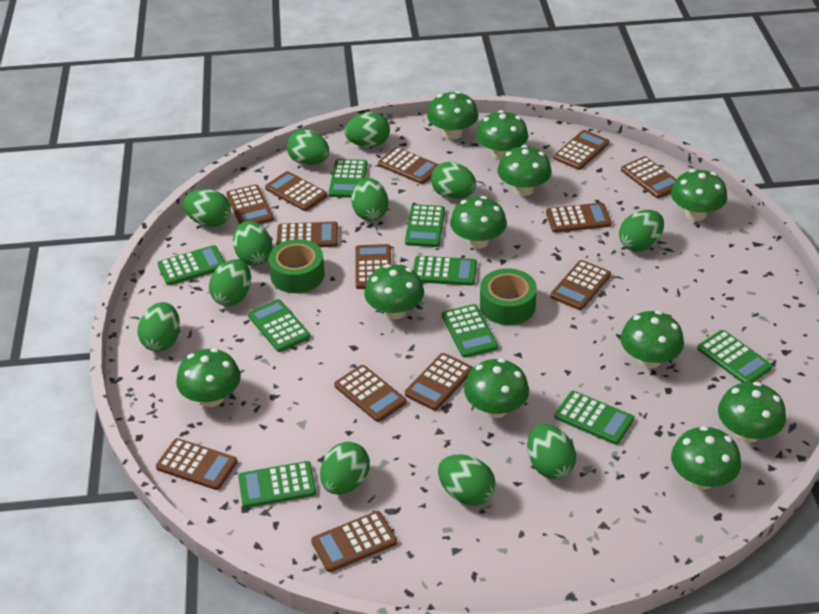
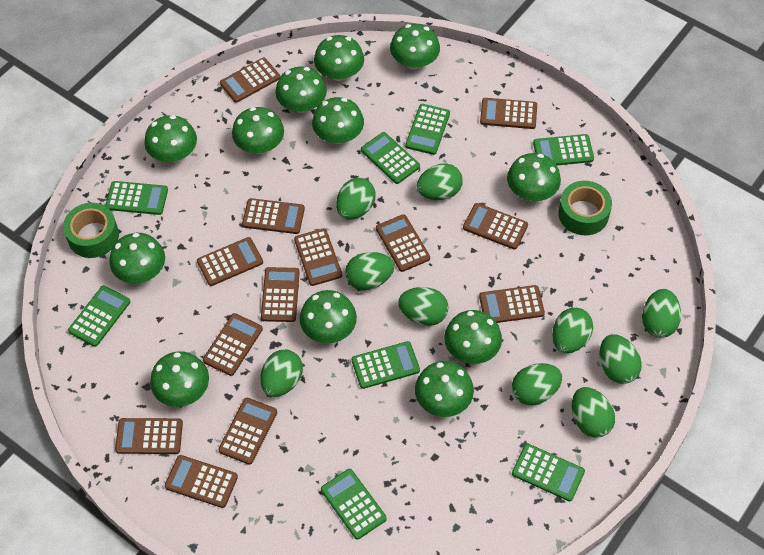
green calculator: 9 -> 8
green egg: 12 -> 10
green mushroom: 11 -> 12

